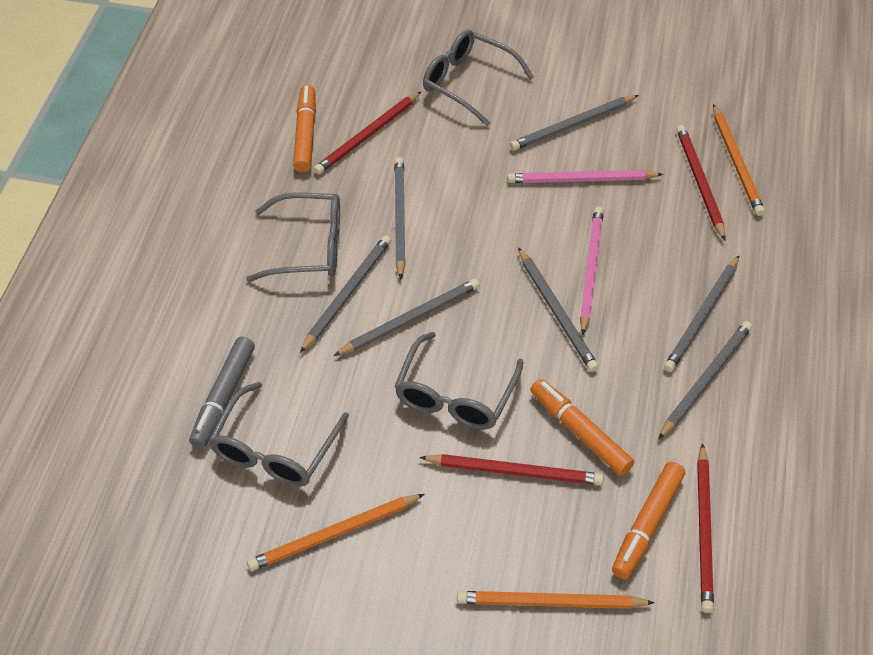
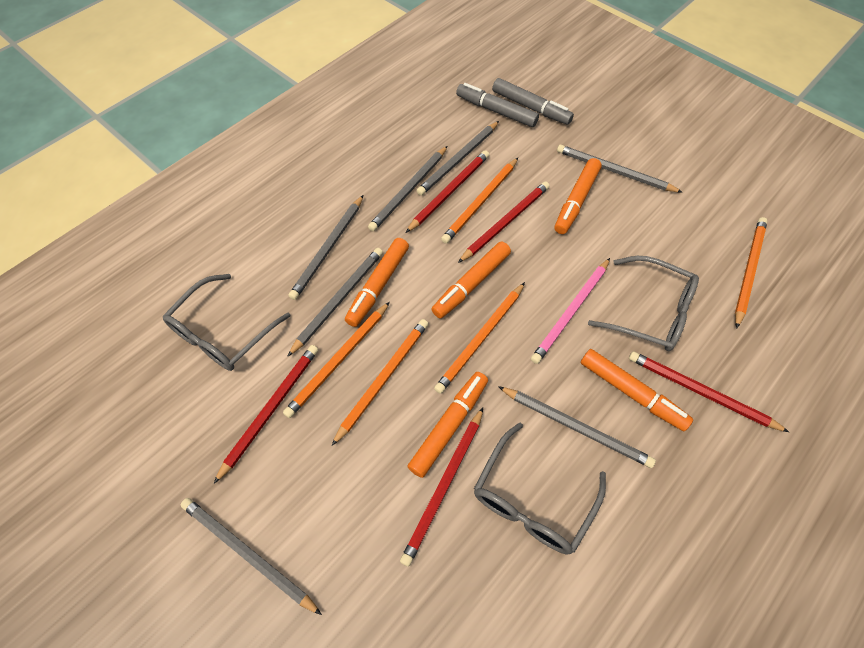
grey glasses: 4 -> 3
grey marker: 1 -> 2
orange marker: 3 -> 5
orange pencil: 3 -> 5
pink pencil: 2 -> 1
red pencil: 4 -> 5

